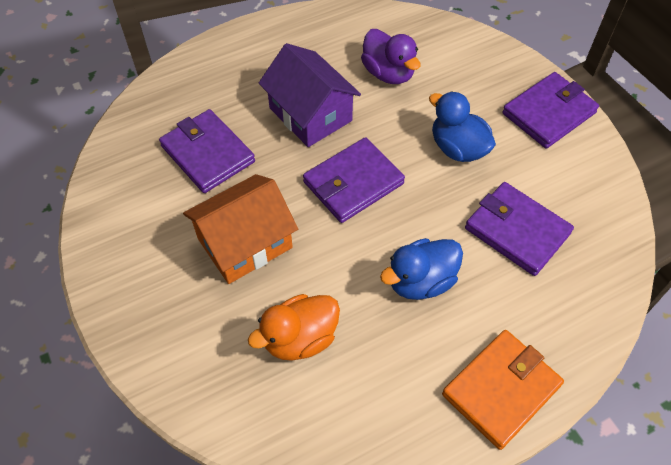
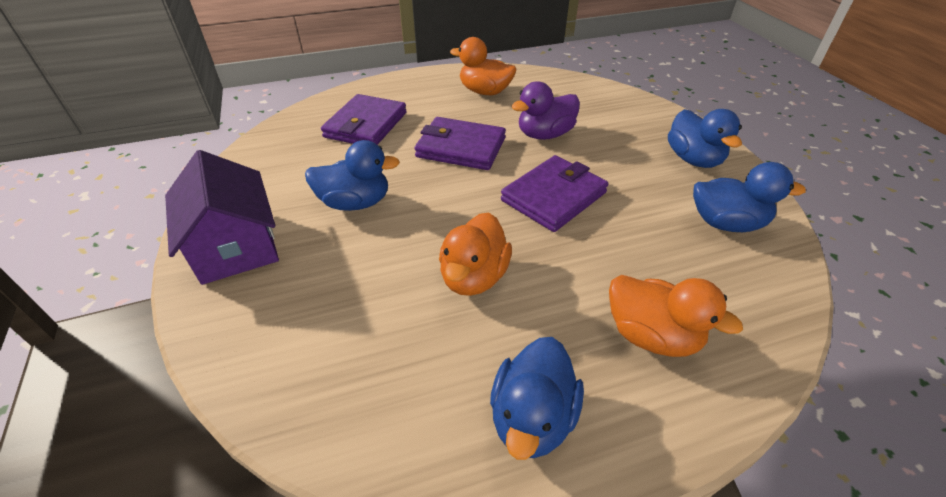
blue duck: 2 -> 4
orange duck: 1 -> 3
orange house: 1 -> 0
orange wallet: 1 -> 0
purple wallet: 4 -> 3

